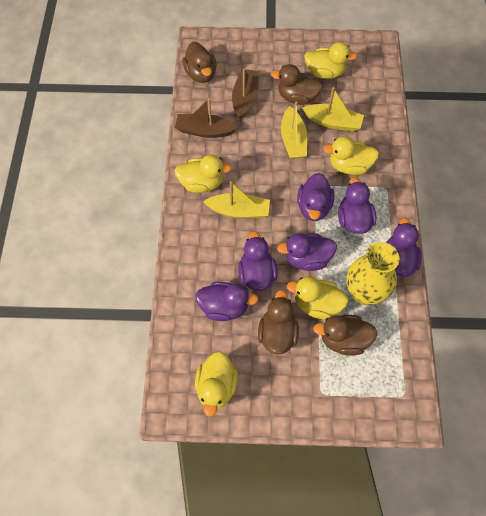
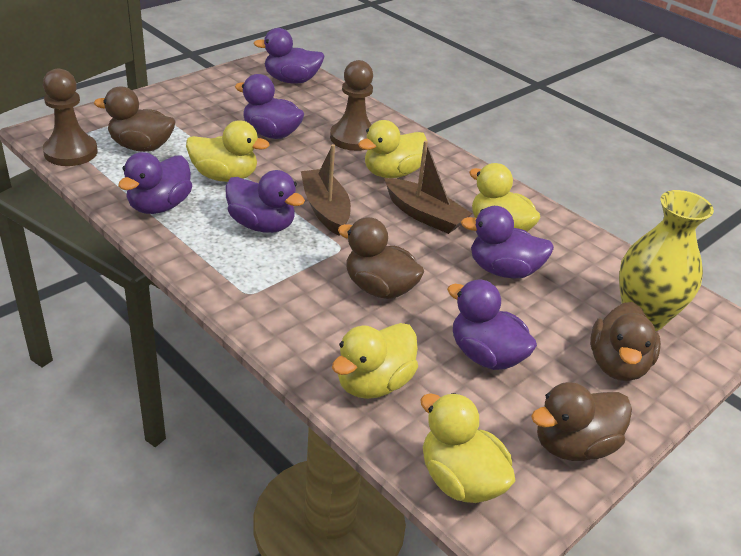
brown pawn: 0 -> 2
yellow boat: 3 -> 0

